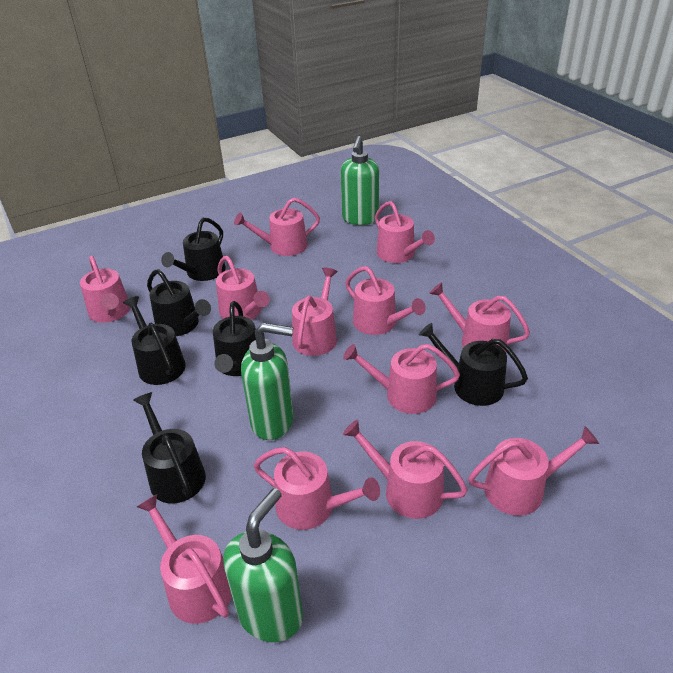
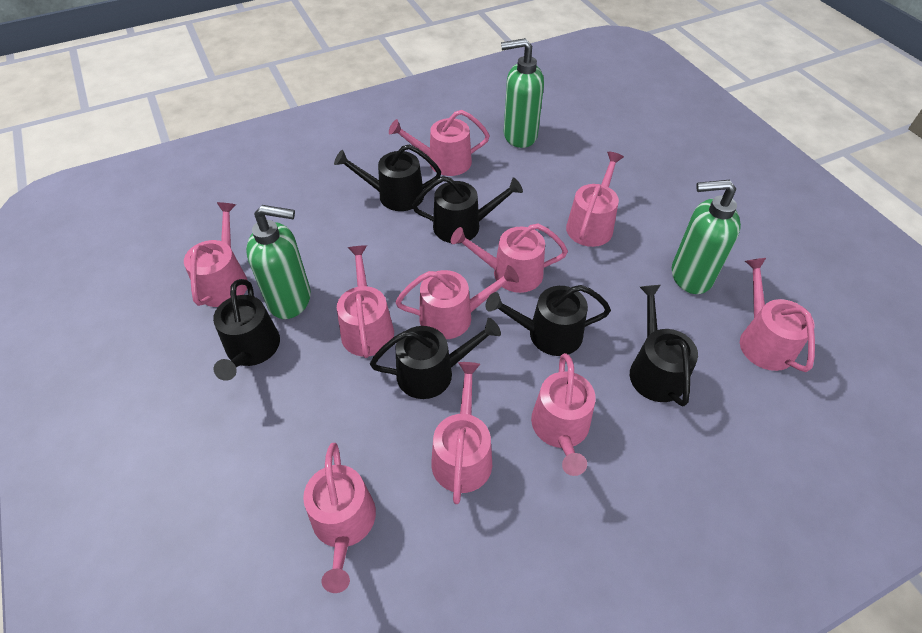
pink watering can: 12 -> 10

